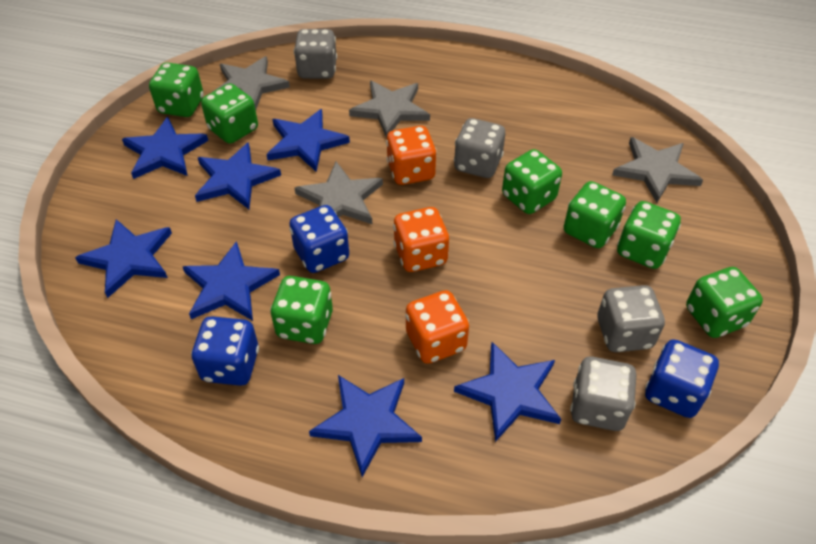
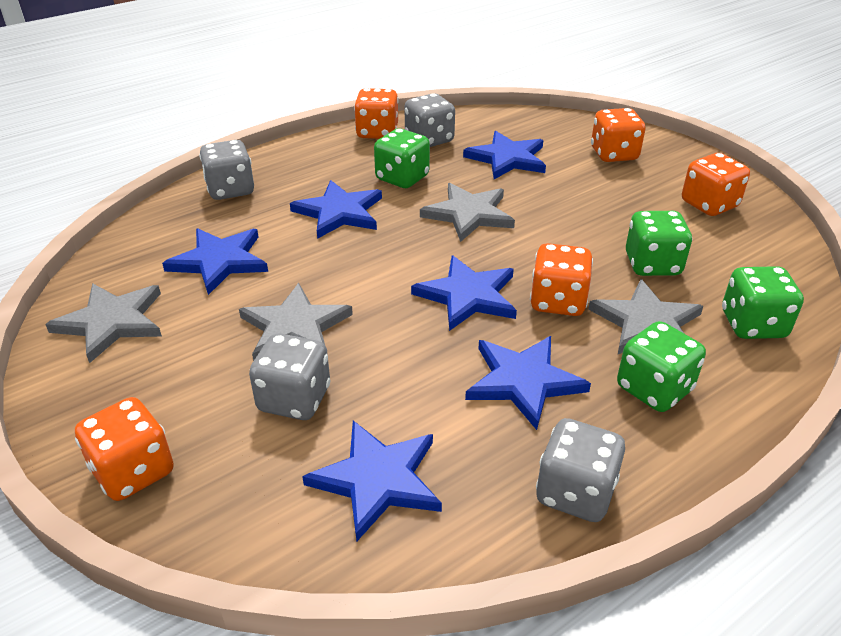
blue dice: 3 -> 0
blue star: 7 -> 6
green dice: 7 -> 4
orange dice: 3 -> 5

